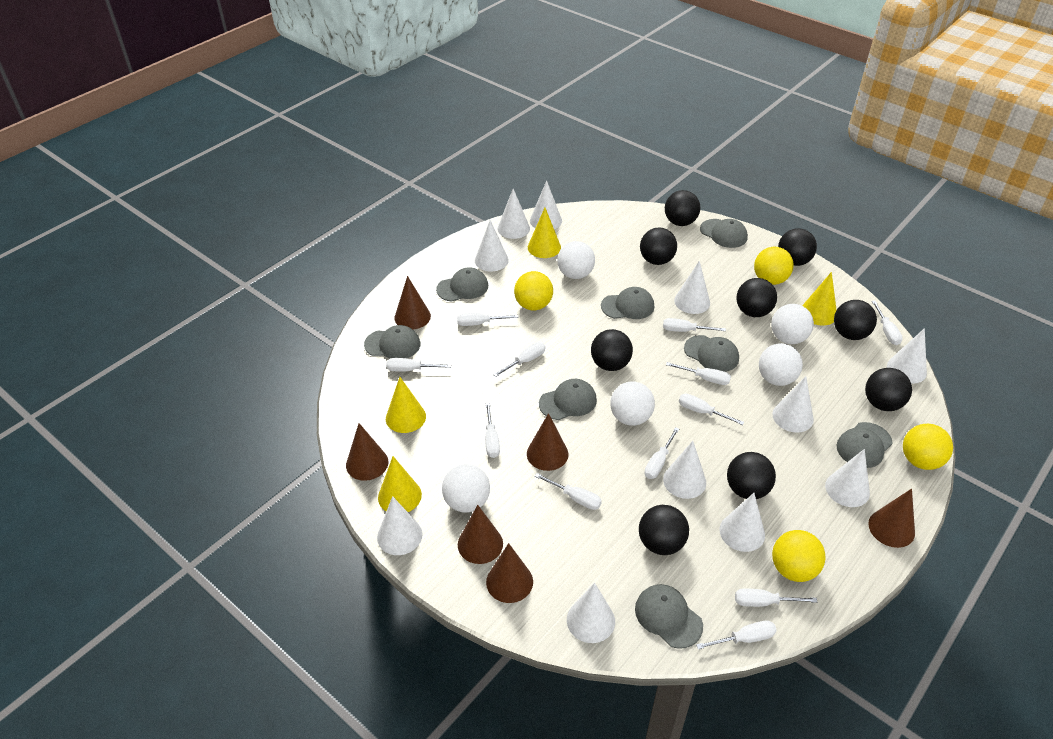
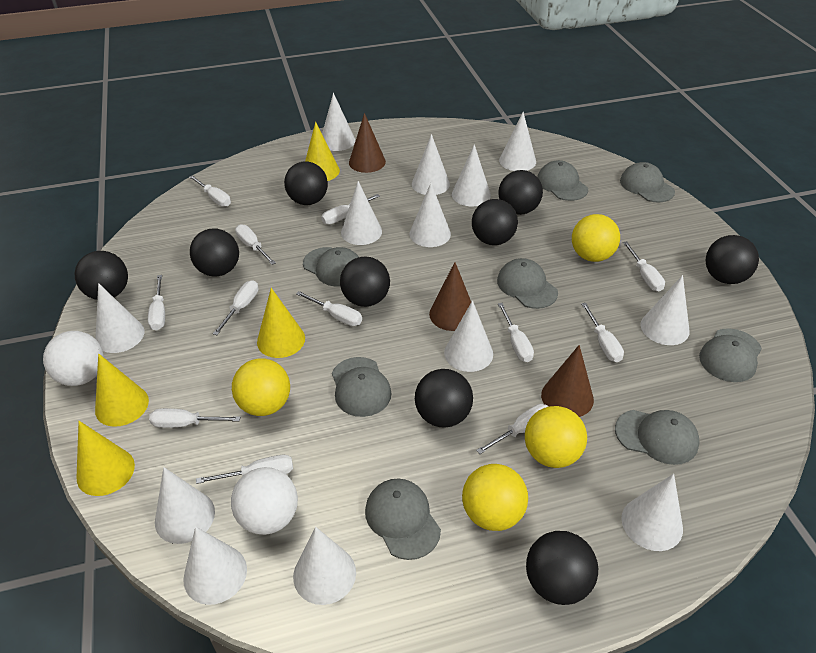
brown cone: 6 -> 3
white ball: 5 -> 2
white cone: 11 -> 13

